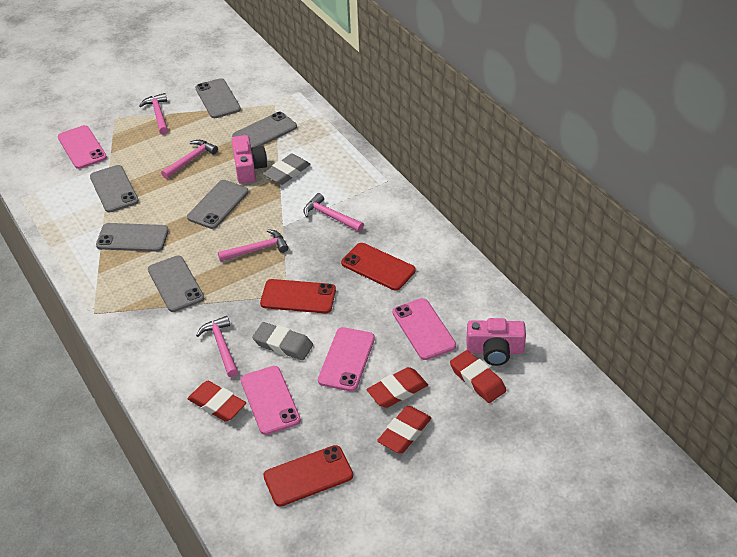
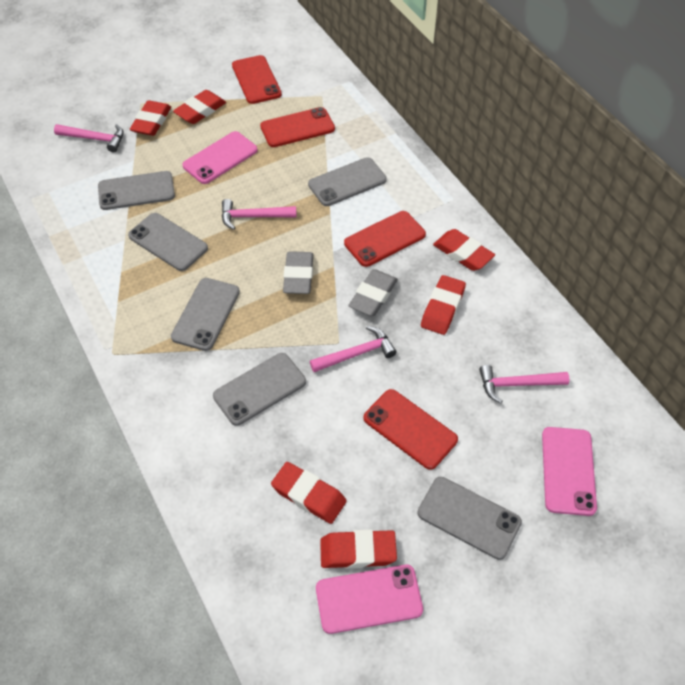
pink camera: 2 -> 0
pink hammer: 5 -> 4
pink phone: 4 -> 3
red eraser: 4 -> 6
red phone: 3 -> 4

